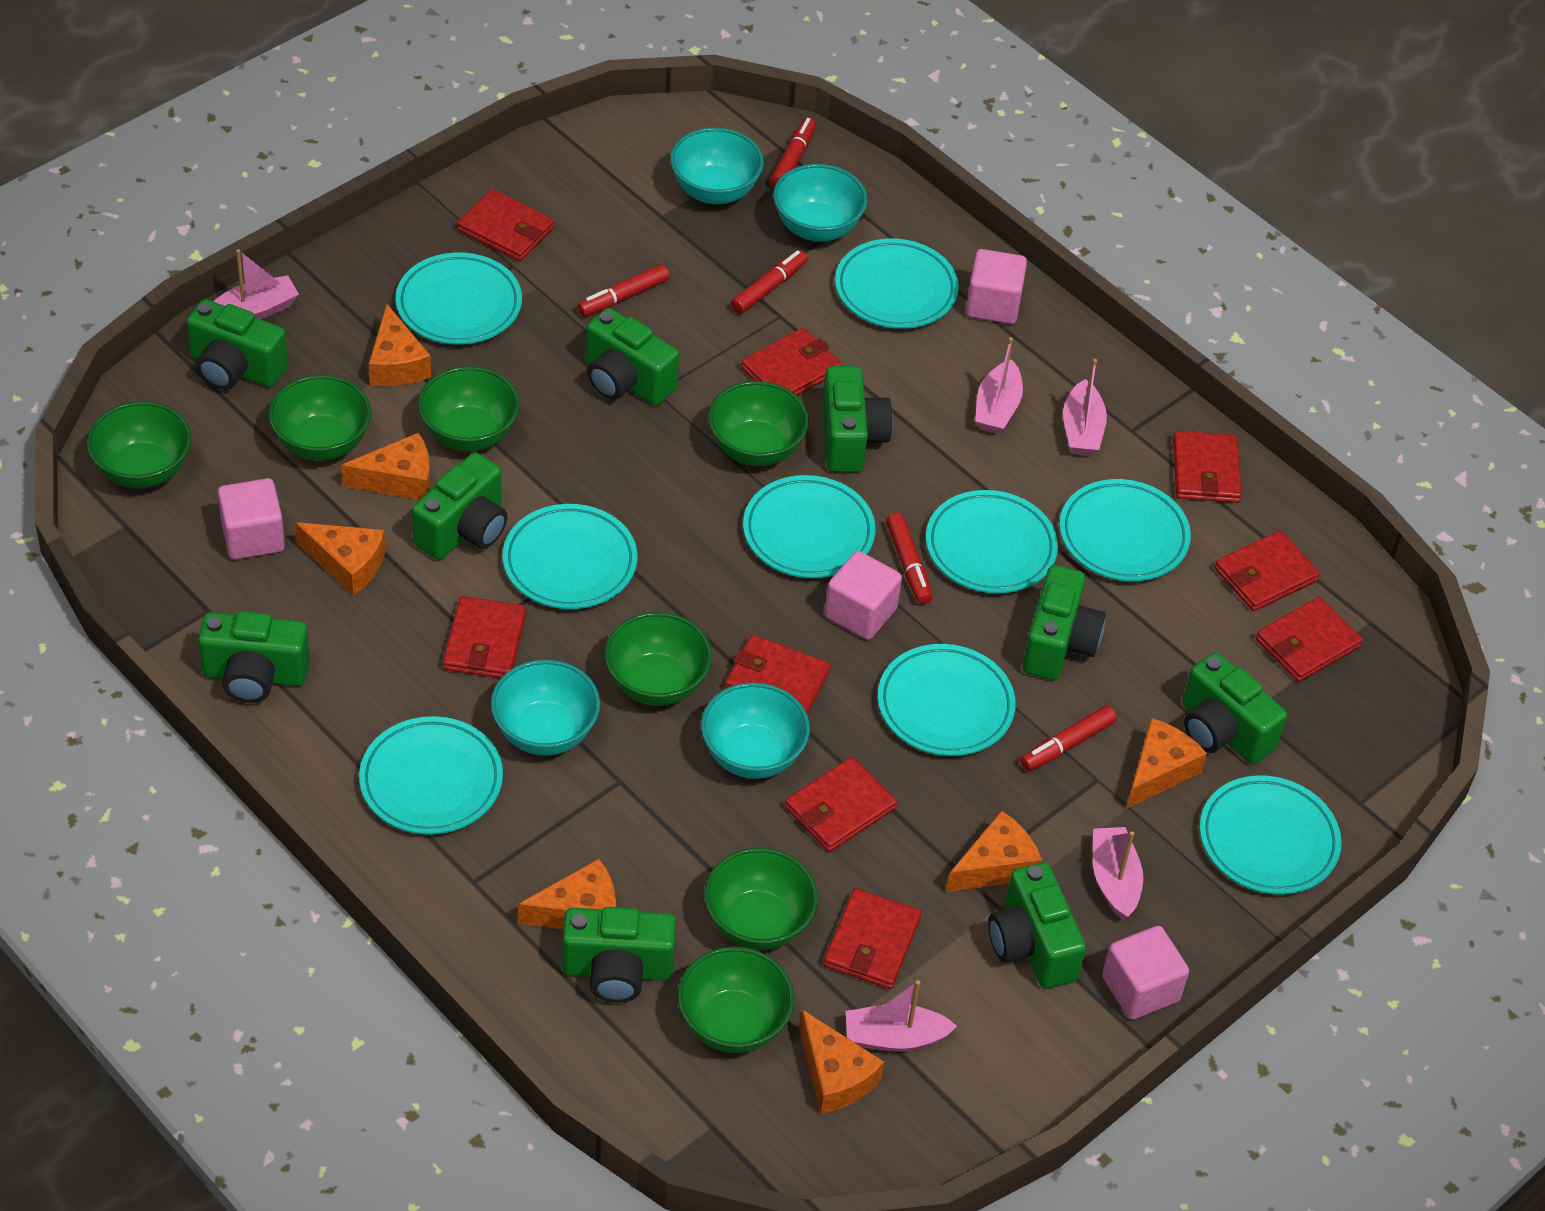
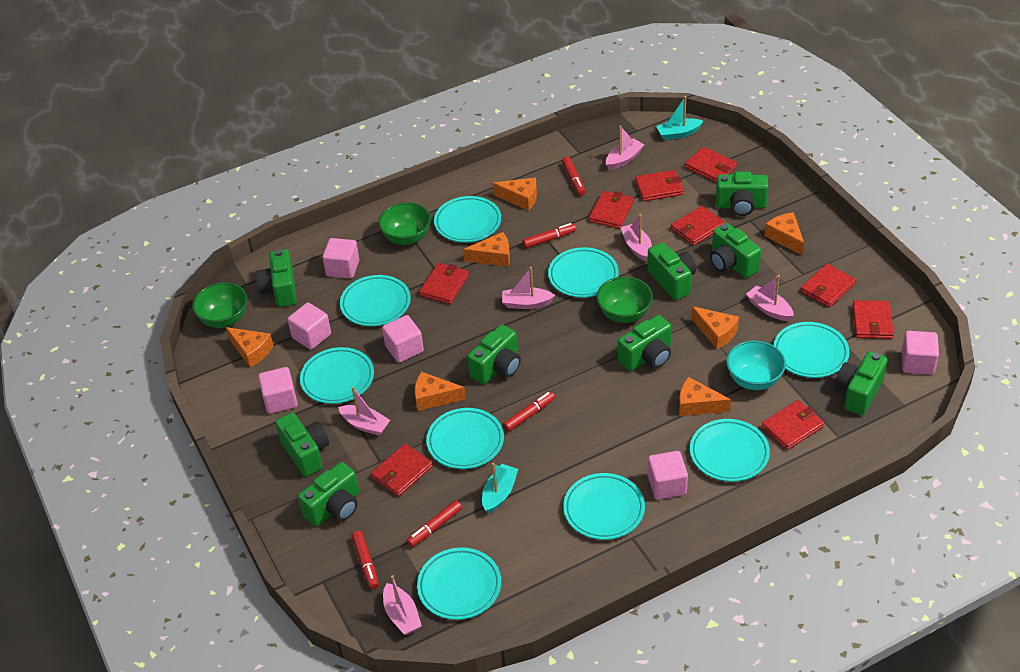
green bowl: 7 -> 3
pink boat: 5 -> 6
pink cube: 4 -> 6
turquoise boat: 0 -> 2
turquoise bowl: 4 -> 1

